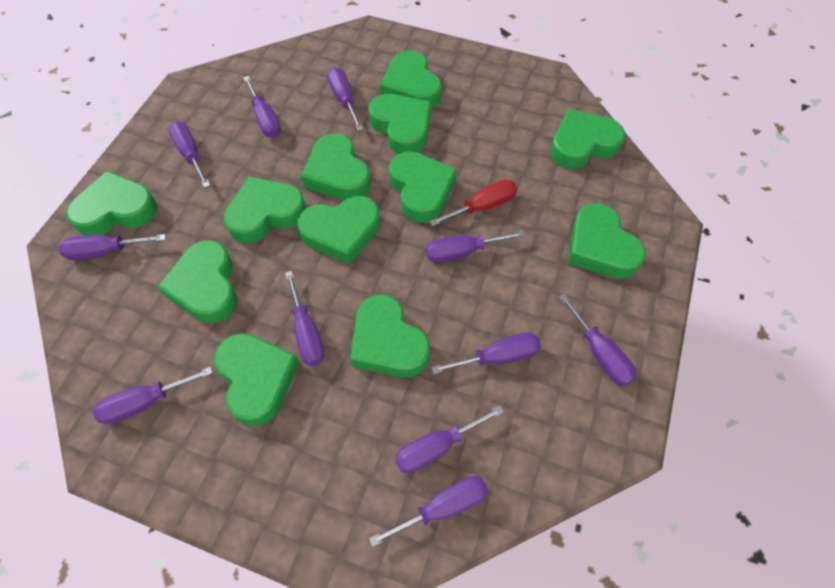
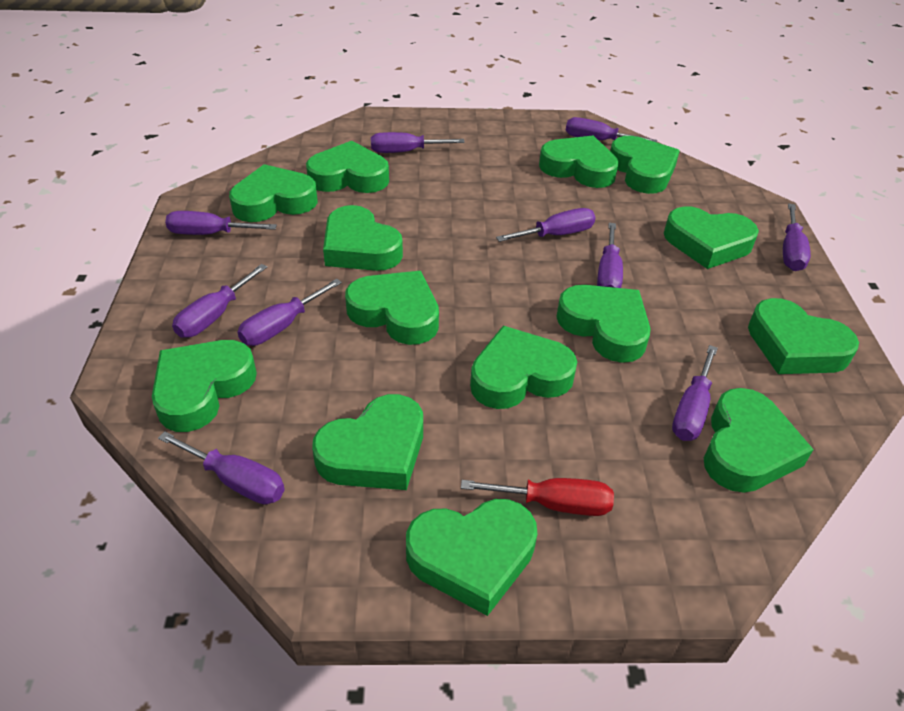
green heart: 12 -> 14
purple screwdriver: 11 -> 10

